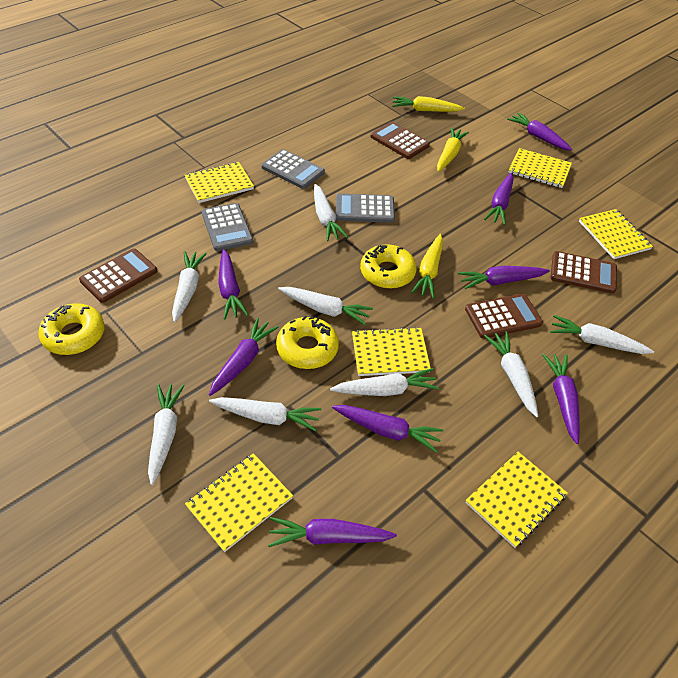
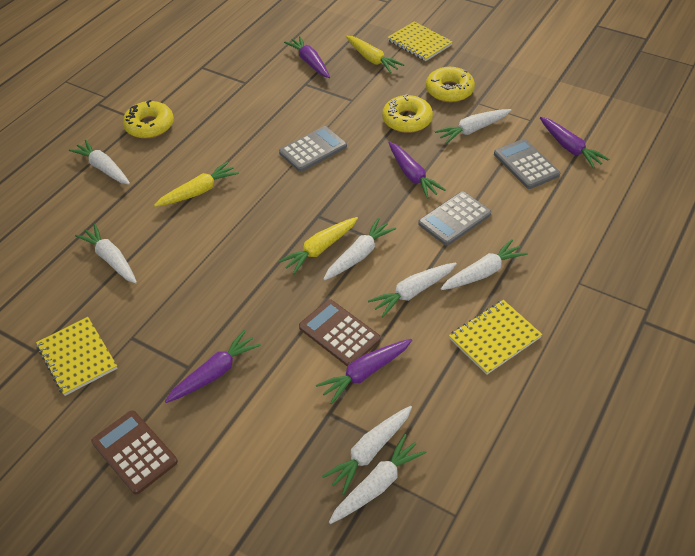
brown calculator: 4 -> 2
purple carrot: 8 -> 5
yellow notebook: 6 -> 3

